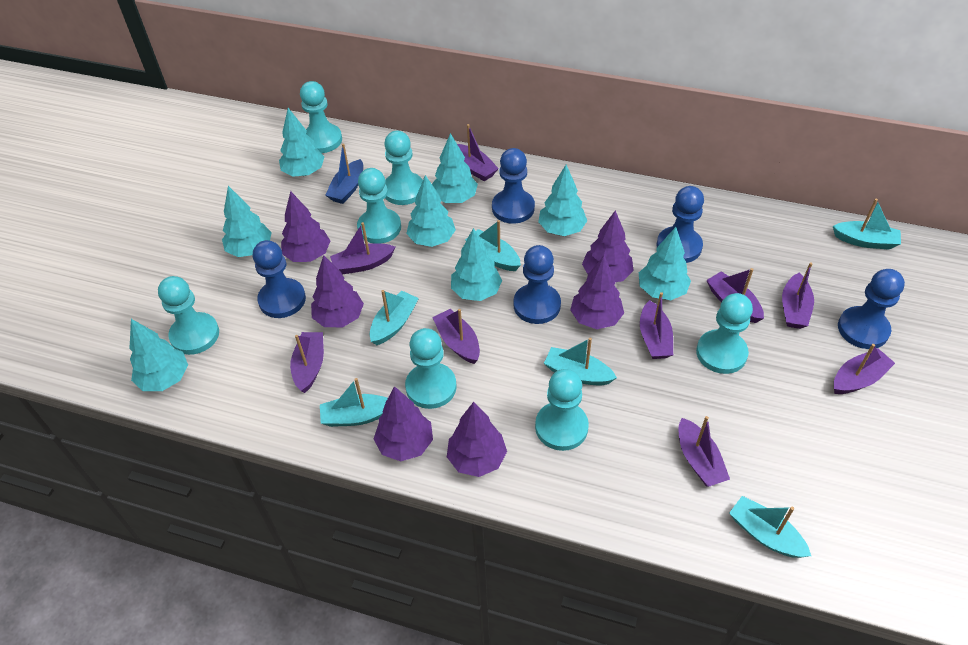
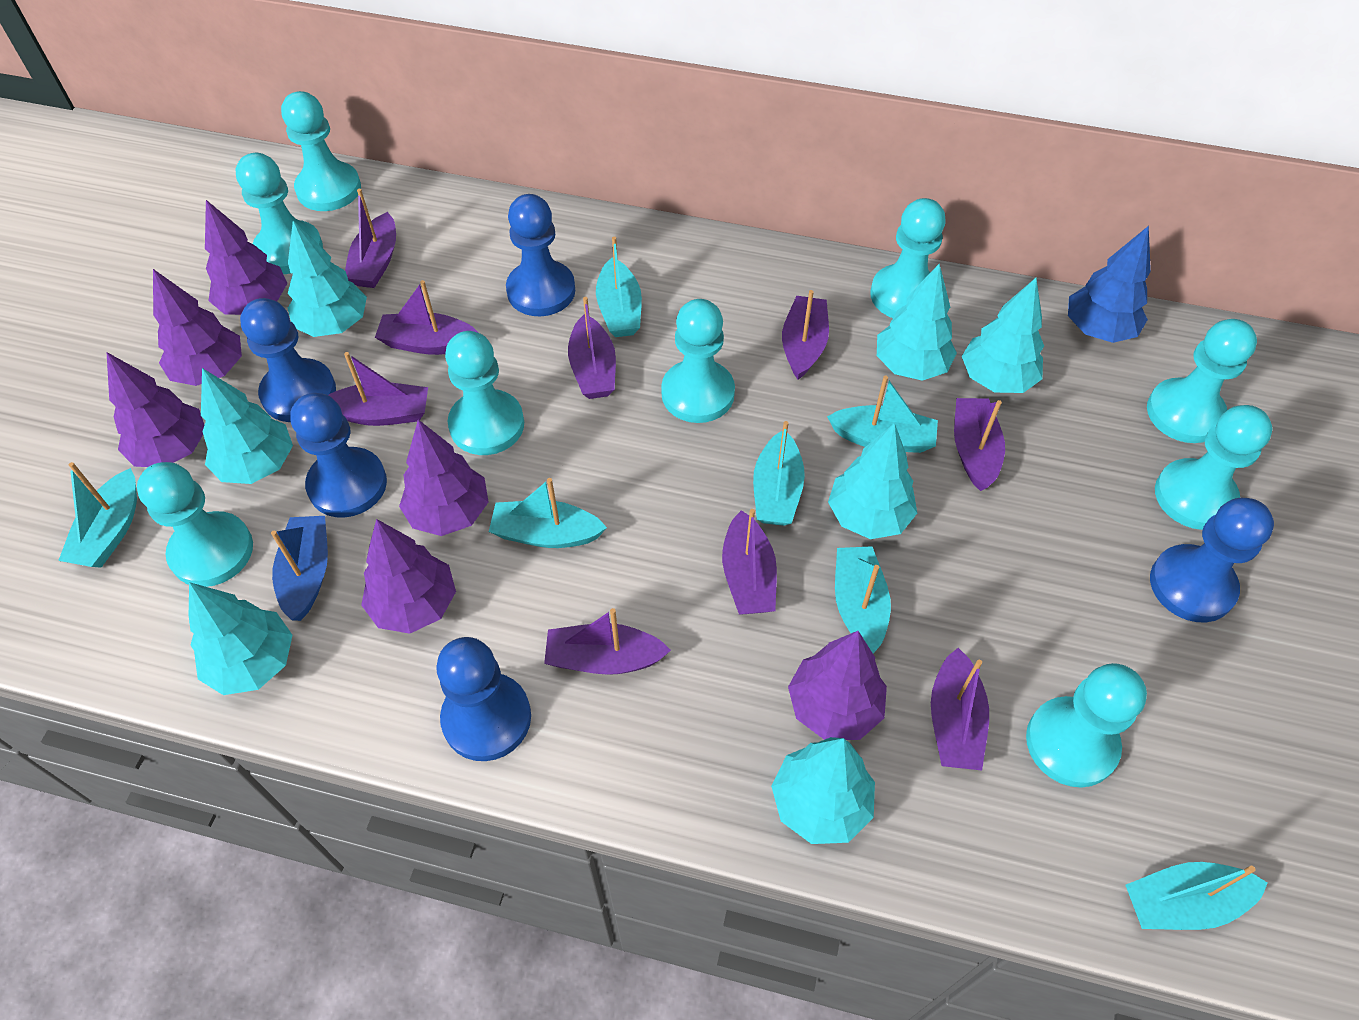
blue tree: 0 -> 1
turquoise boat: 6 -> 7
turquoise pawn: 7 -> 9
turquoise tree: 8 -> 7

